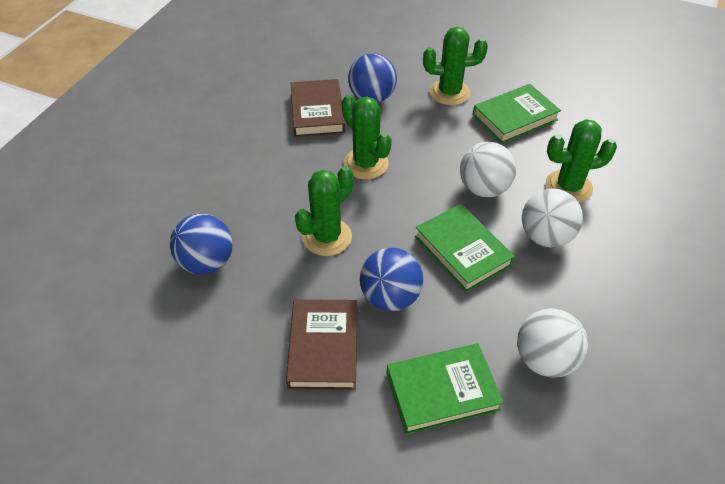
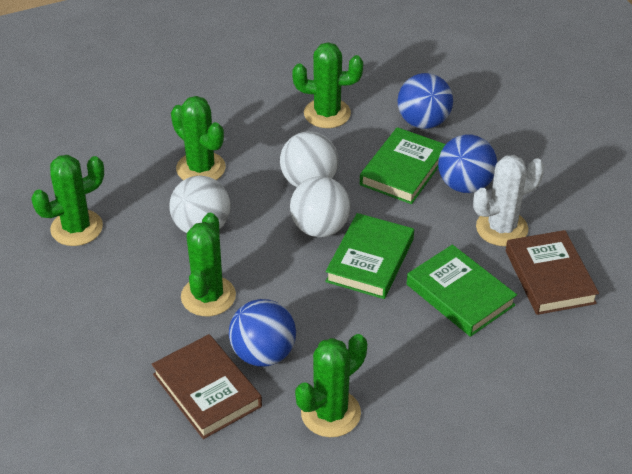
green cactus: 4 -> 5
white cactus: 0 -> 1

